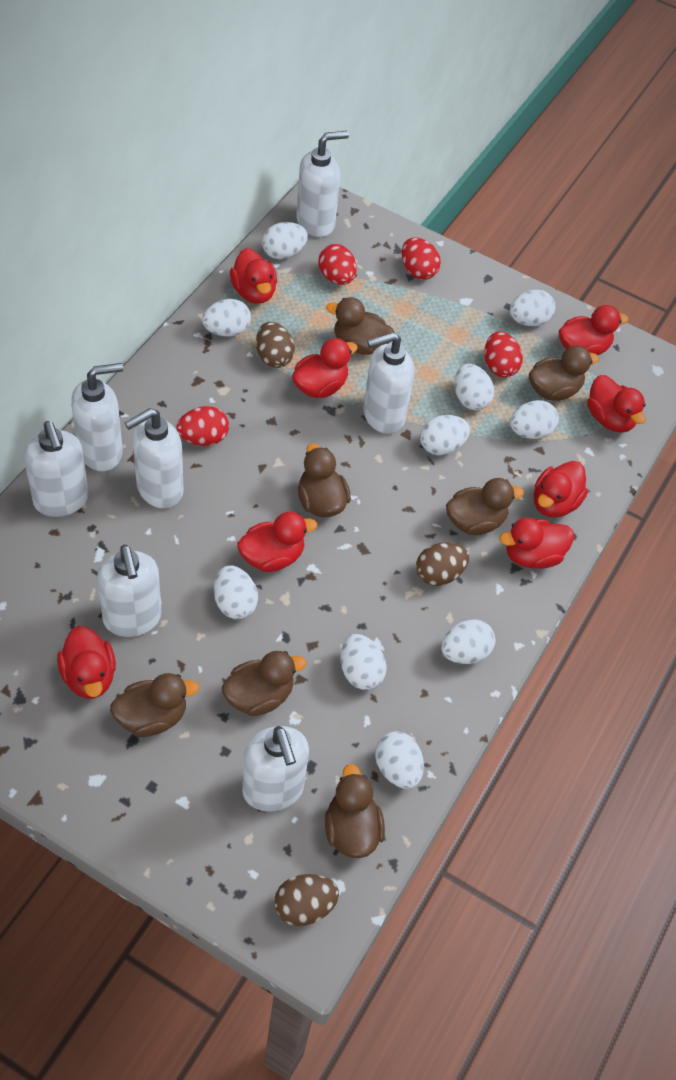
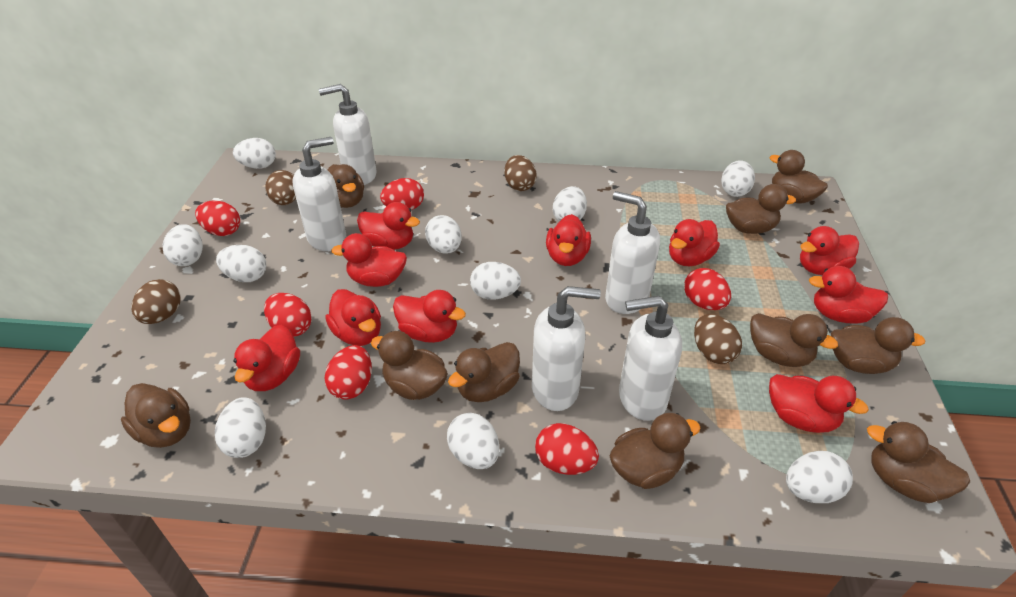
brown duck: 7 -> 10
brown egg: 3 -> 4
red duck: 8 -> 10
red egg: 4 -> 6
white soap dispenser: 7 -> 5

